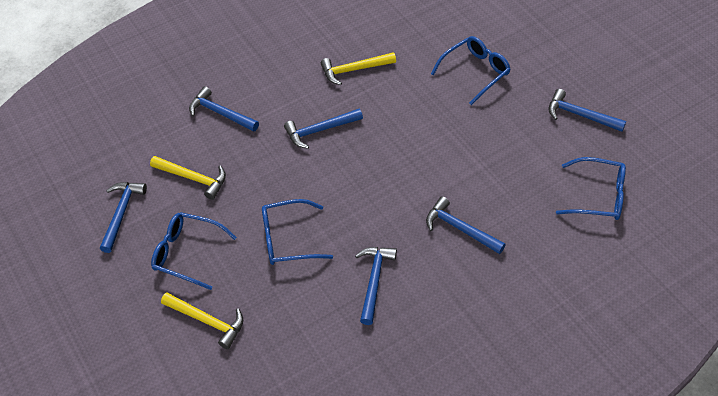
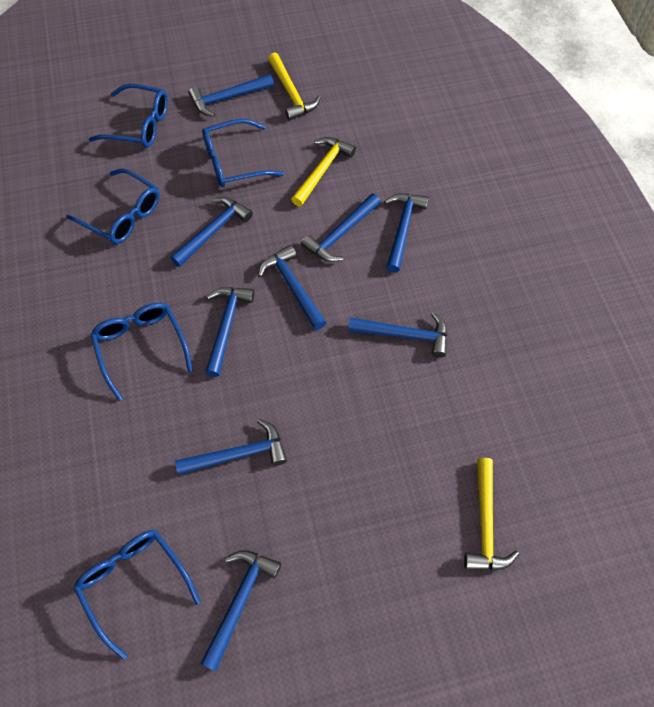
blue glasses: 4 -> 5
blue hammer: 6 -> 9

